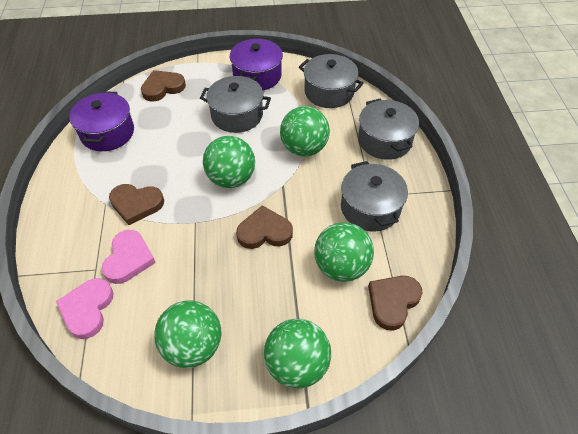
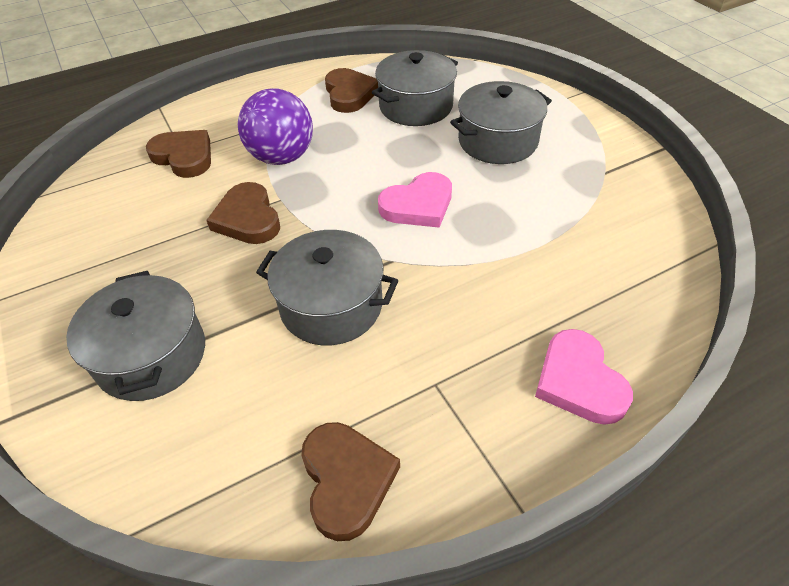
green ball: 5 -> 0
purple ball: 0 -> 1
purple pot: 2 -> 0

